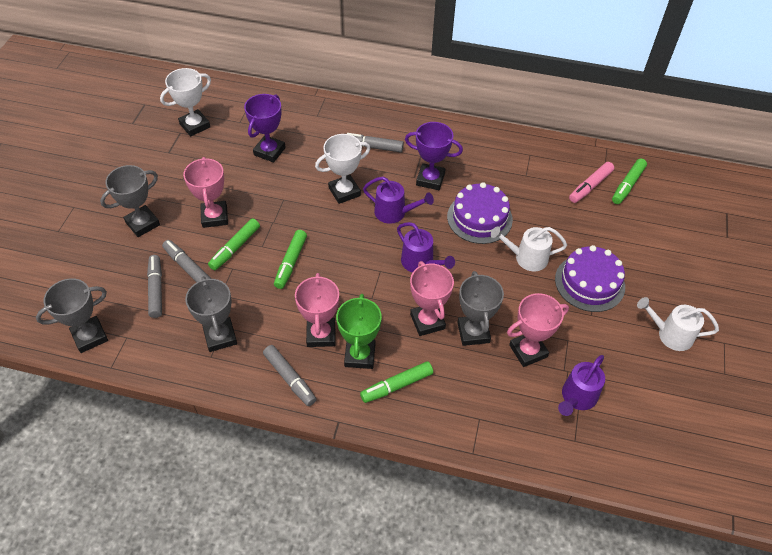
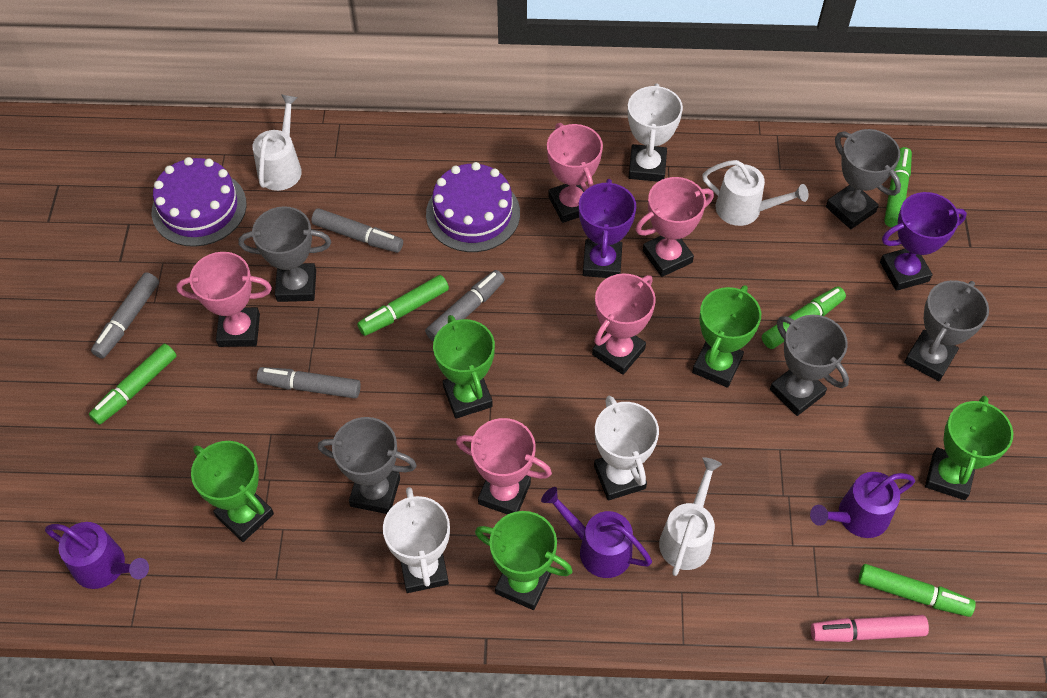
green marker: 4 -> 5
green trophy: 1 -> 5
grey trophy: 4 -> 5
pink trophy: 4 -> 5
white trophy: 2 -> 3
white watering can: 2 -> 3

